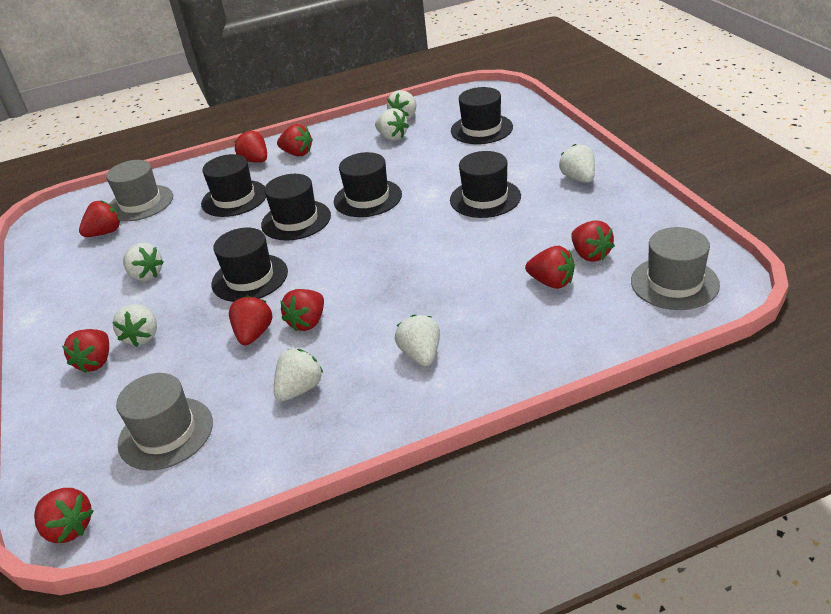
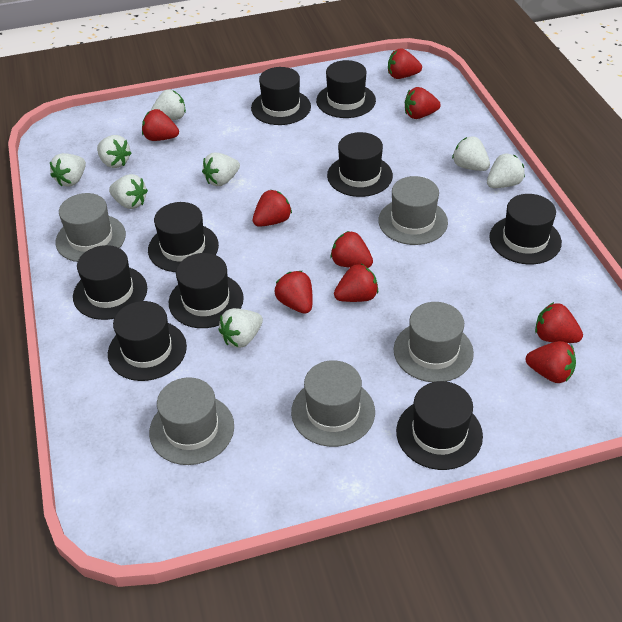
black hat: 6 -> 9
grey hat: 3 -> 5
white strawberry: 7 -> 8

